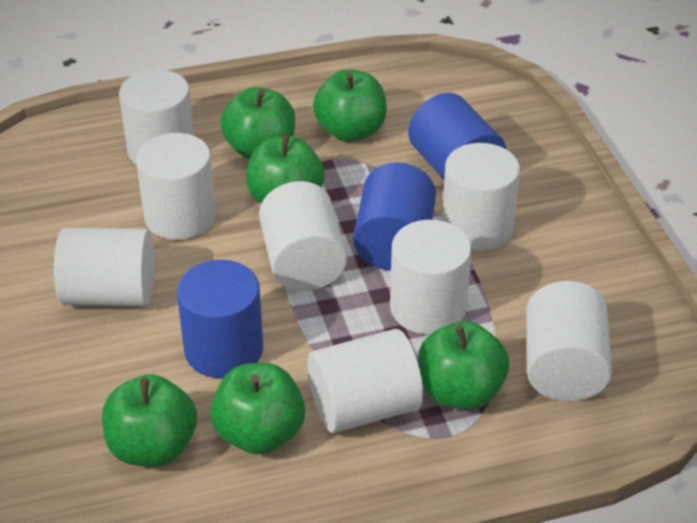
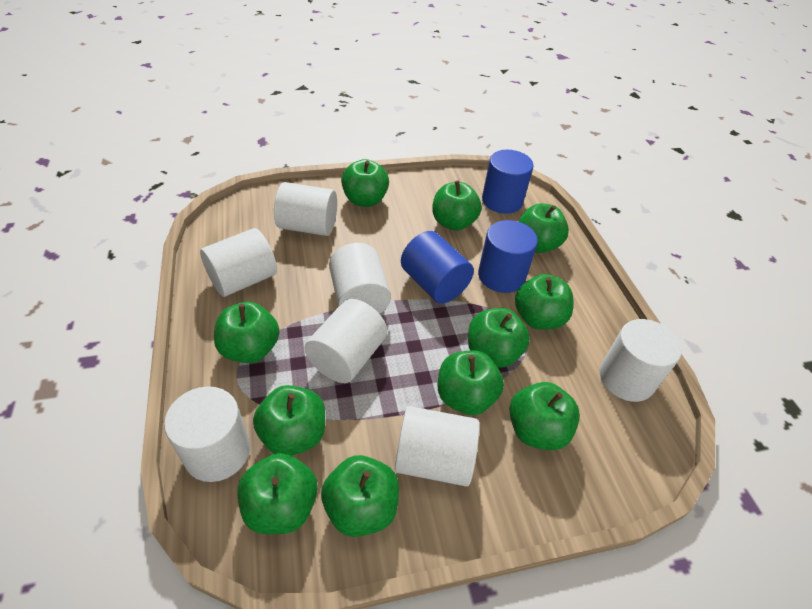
green apple: 6 -> 11
white cylinder: 8 -> 7

